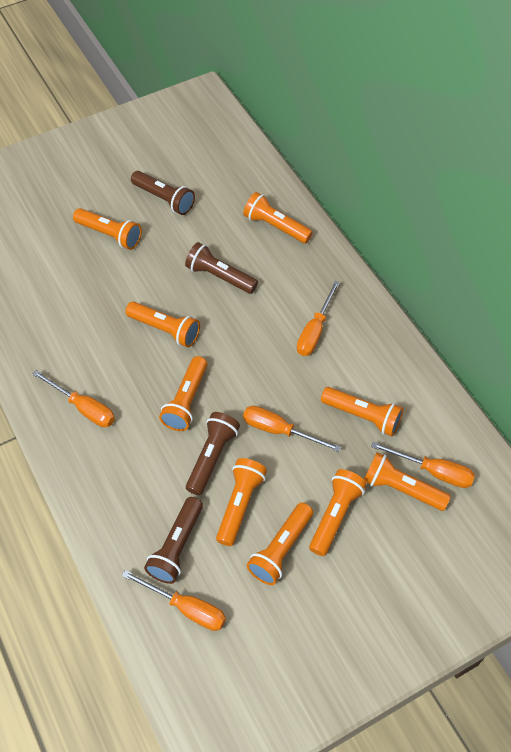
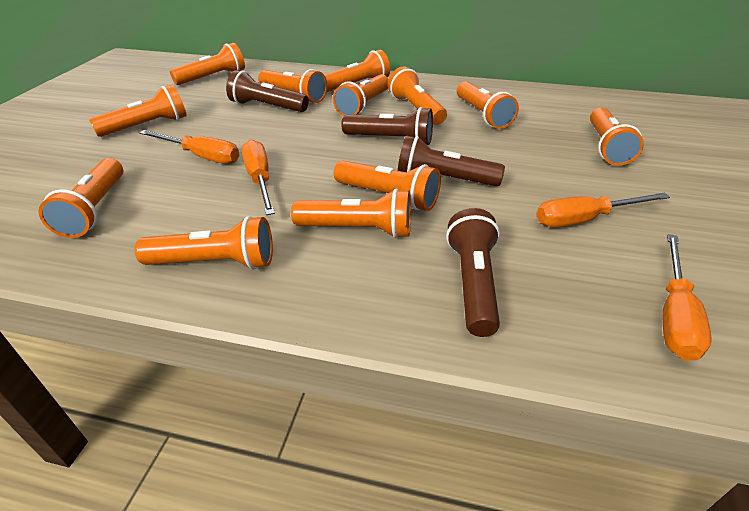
orange flashlight: 9 -> 12
orange screwdriver: 5 -> 4

